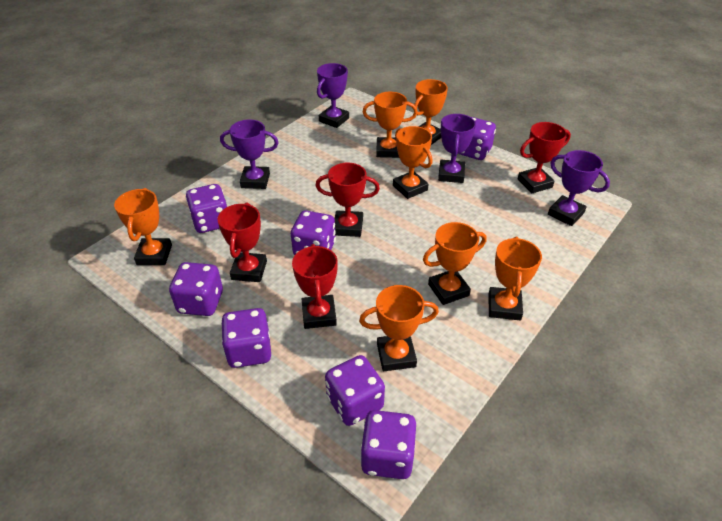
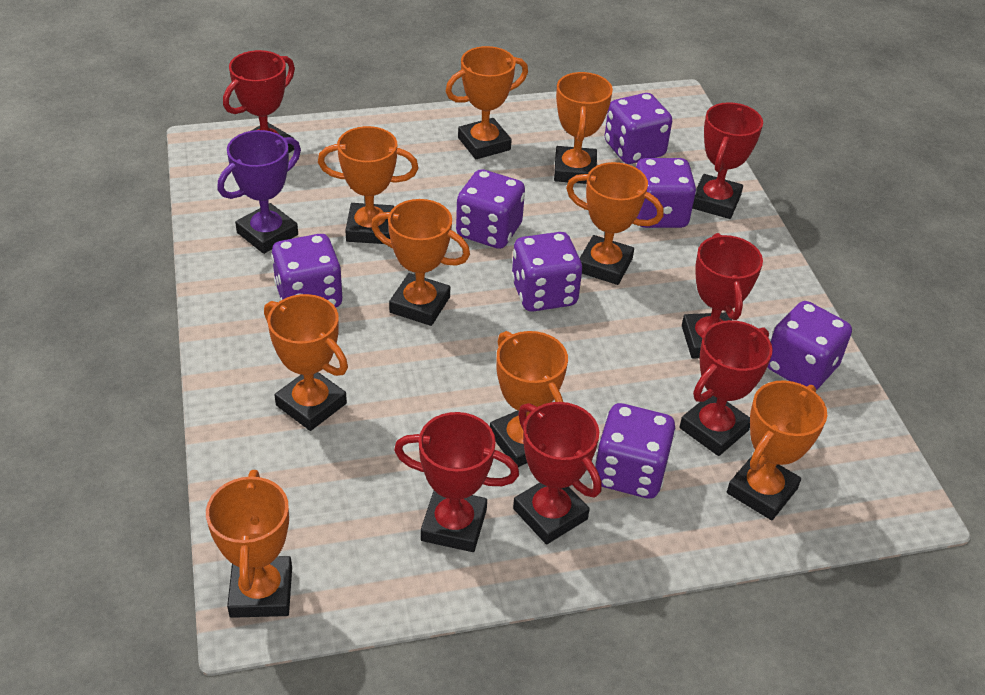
orange trophy: 7 -> 9
purple trophy: 4 -> 1
red trophy: 4 -> 6

